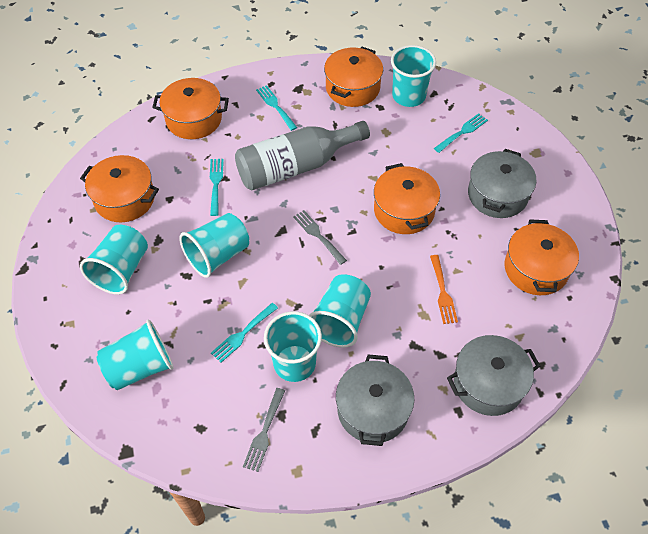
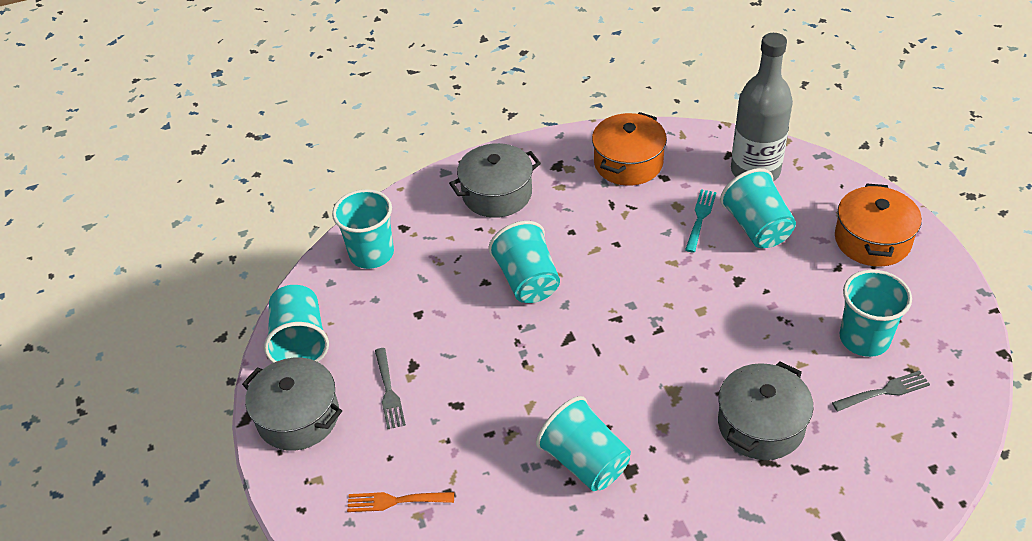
orange pot: 5 -> 2
turquoise fork: 4 -> 1

